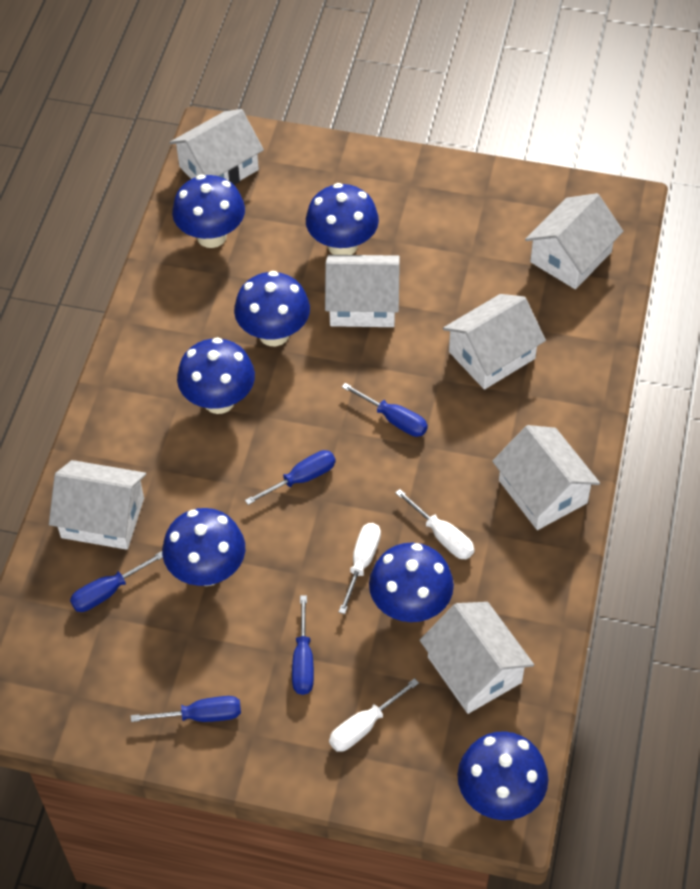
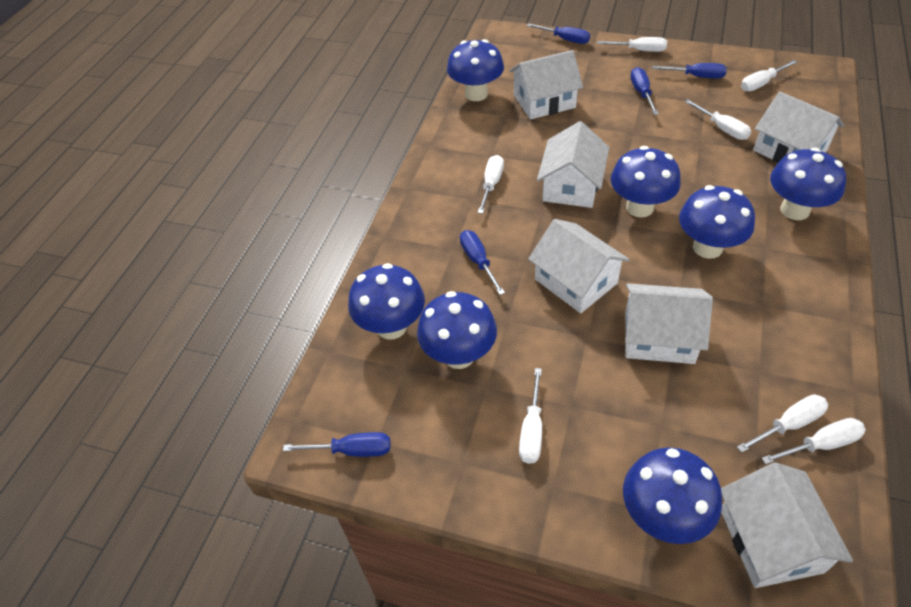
white house: 7 -> 6
white screwdriver: 3 -> 7

